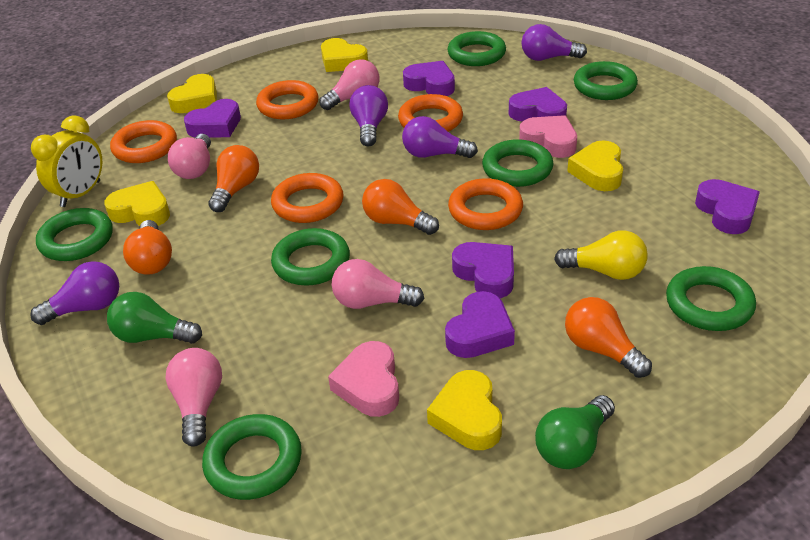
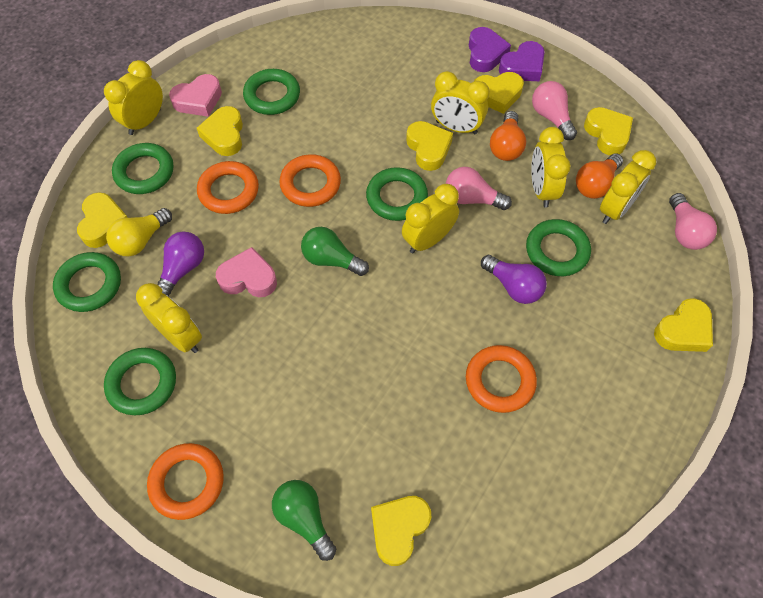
green ring: 7 -> 6
orange light bulb: 4 -> 2
orange ring: 5 -> 4
pink light bulb: 4 -> 3
purple heart: 6 -> 2
purple light bulb: 4 -> 2
yellow clock: 1 -> 6
yellow heart: 5 -> 7

